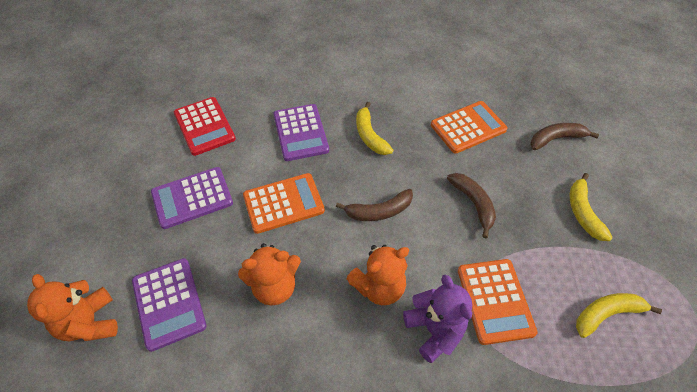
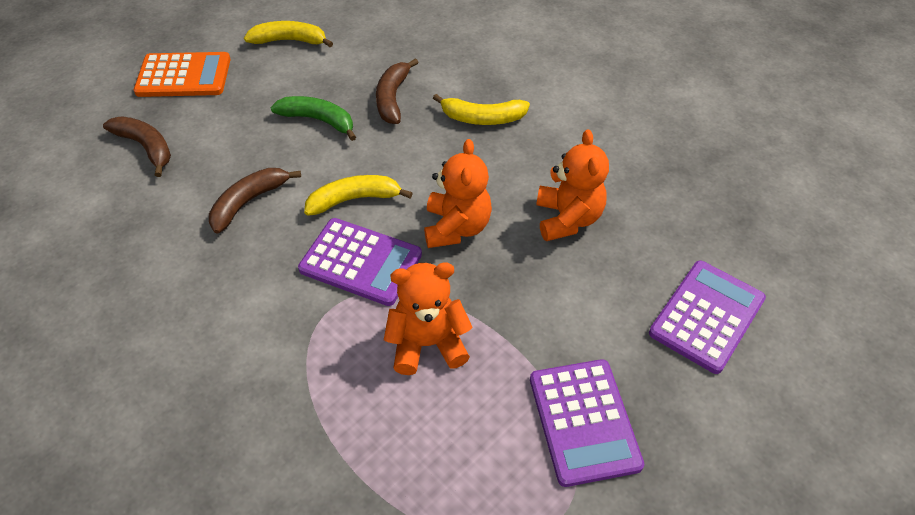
green banana: 0 -> 1
orange calculator: 3 -> 1
purple teddy bear: 1 -> 0
red calculator: 1 -> 0

